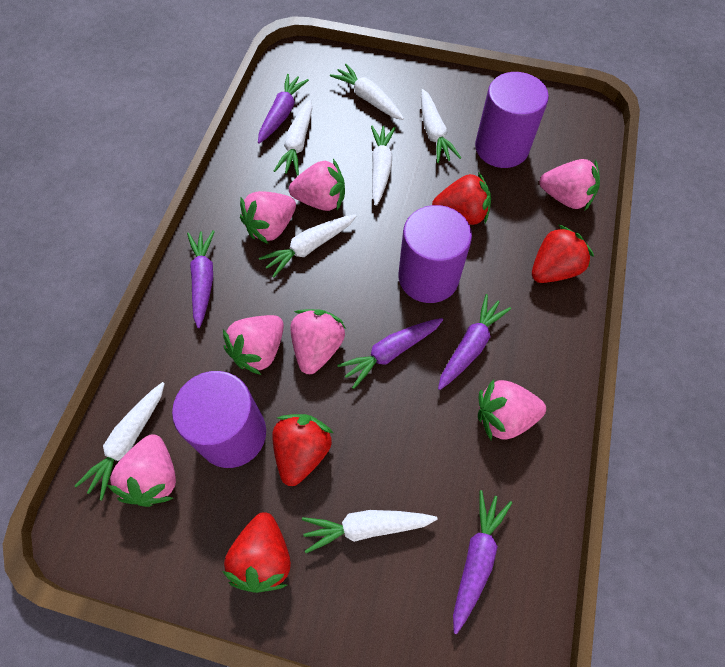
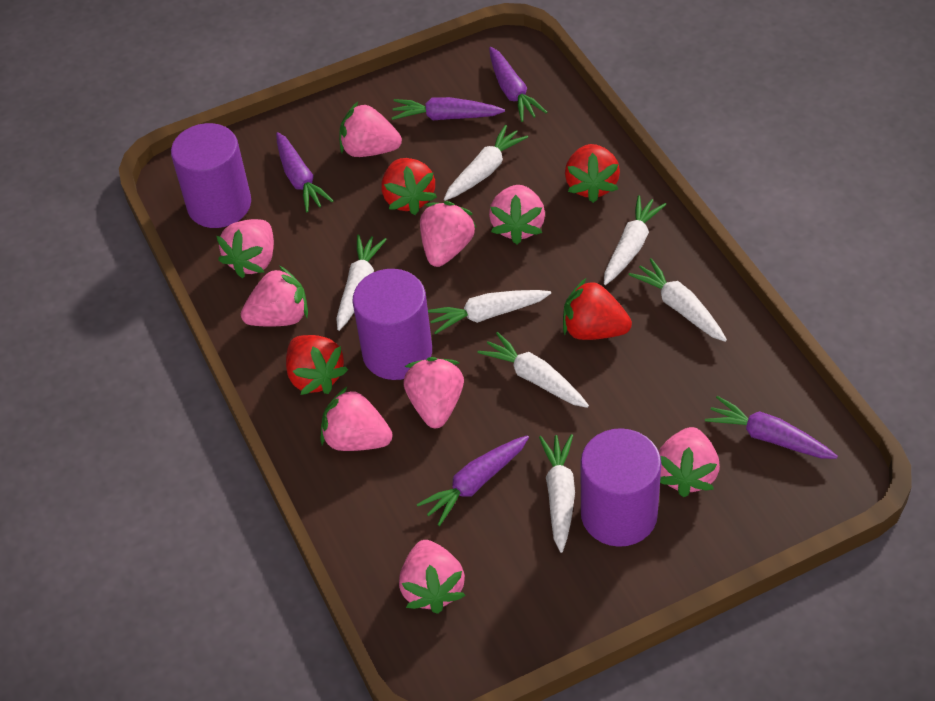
pink strawberry: 7 -> 9

